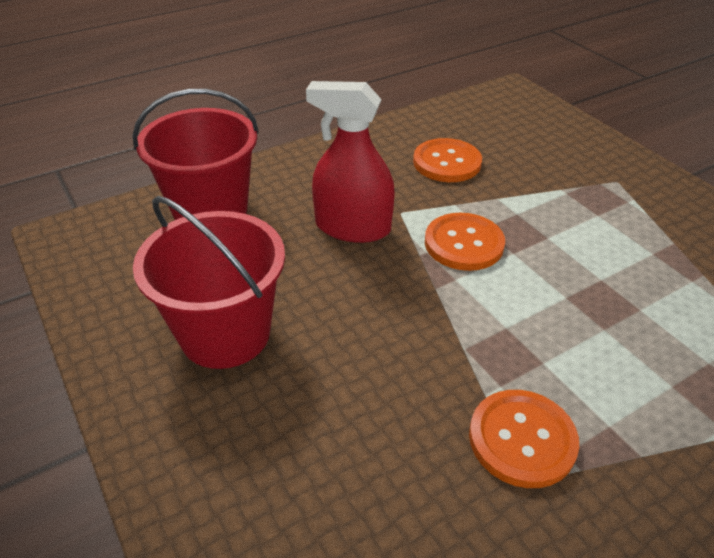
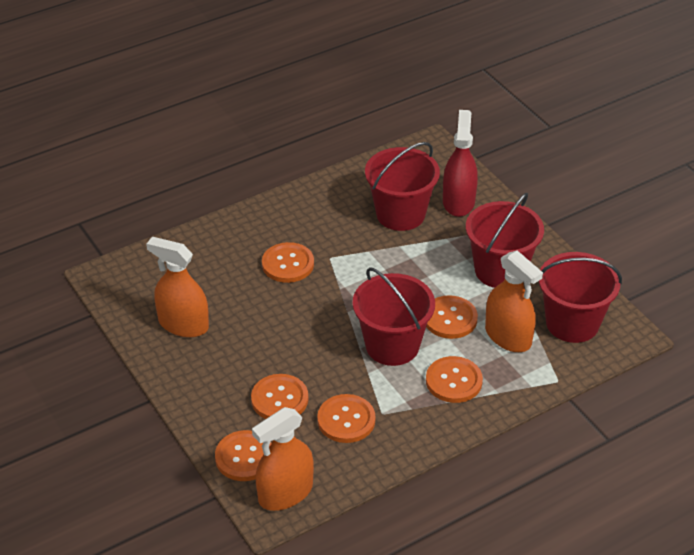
orange button: 3 -> 6
orange spray bottle: 0 -> 3
red bucket: 2 -> 4

